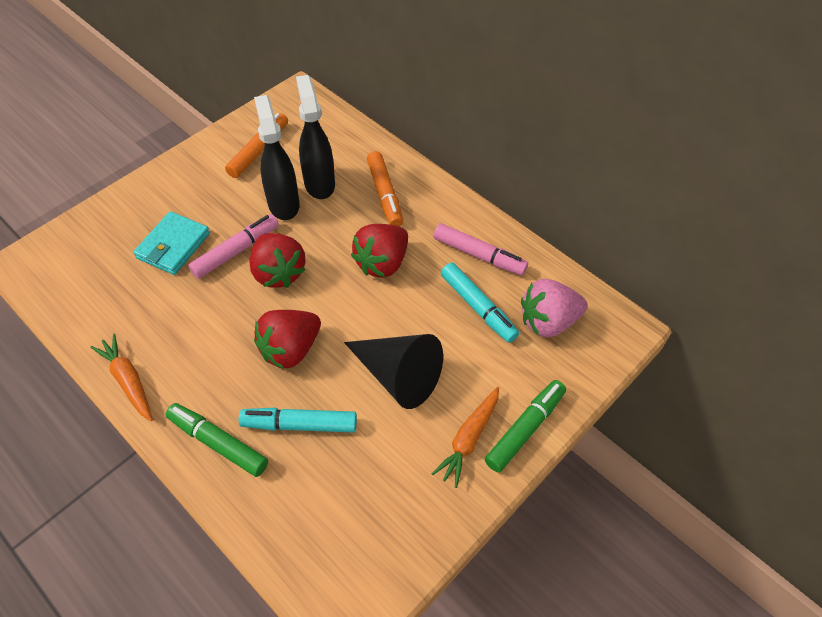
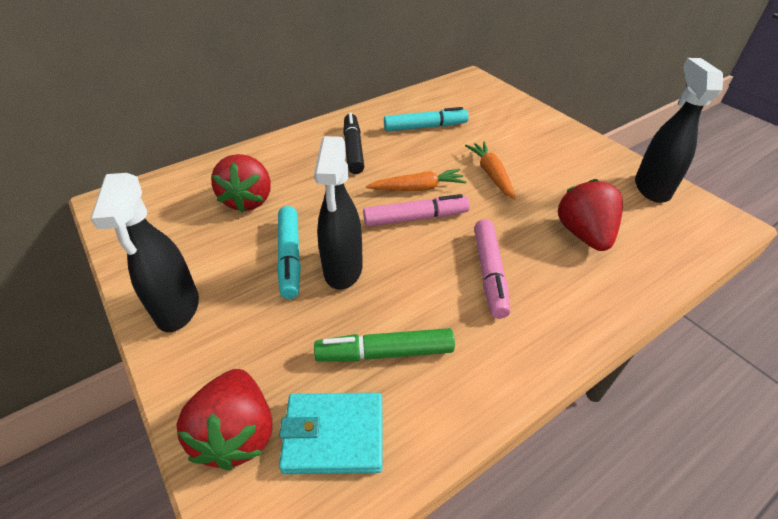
black cone: 1 -> 0
black marker: 0 -> 1
black spray bottle: 2 -> 3
green marker: 2 -> 1
orange marker: 2 -> 0
pink strawberry: 1 -> 0

